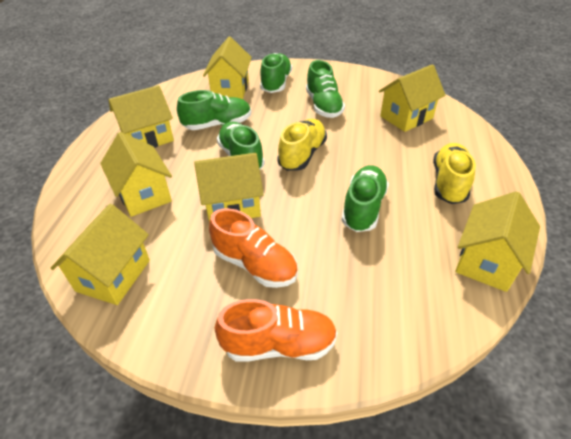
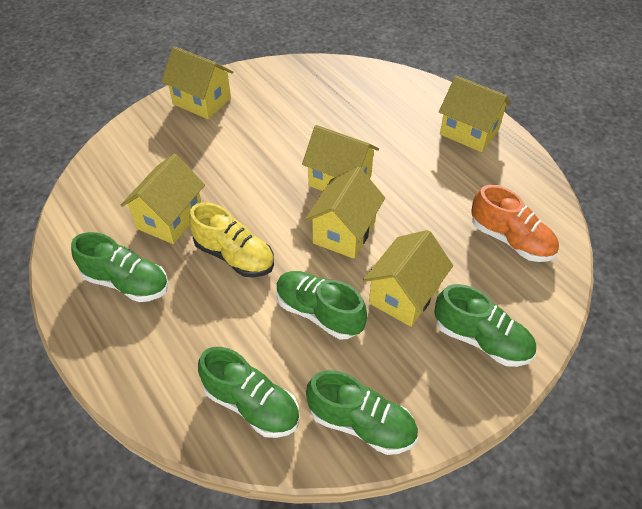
orange shoe: 2 -> 1
yellow house: 7 -> 6
yellow shoe: 2 -> 1

